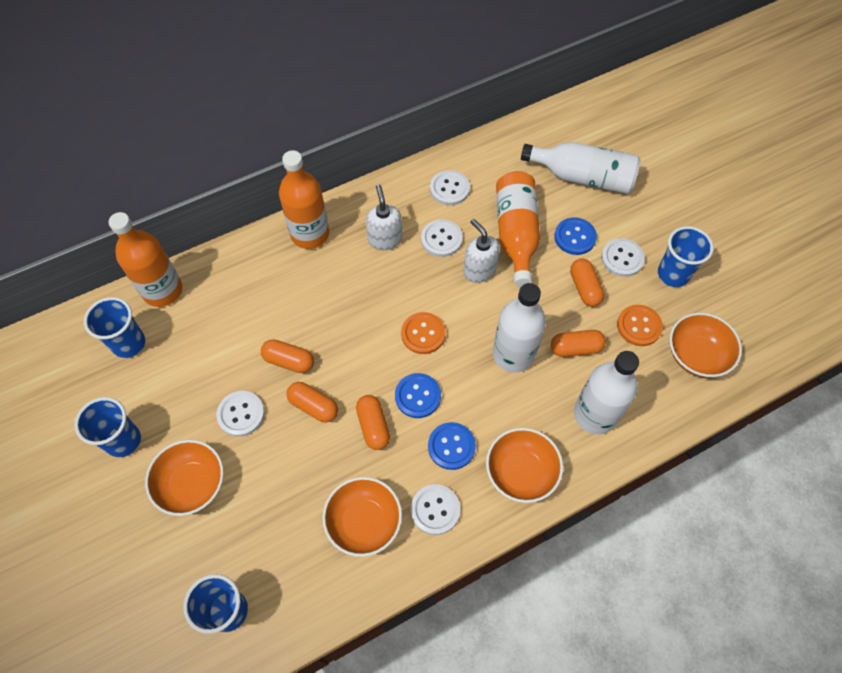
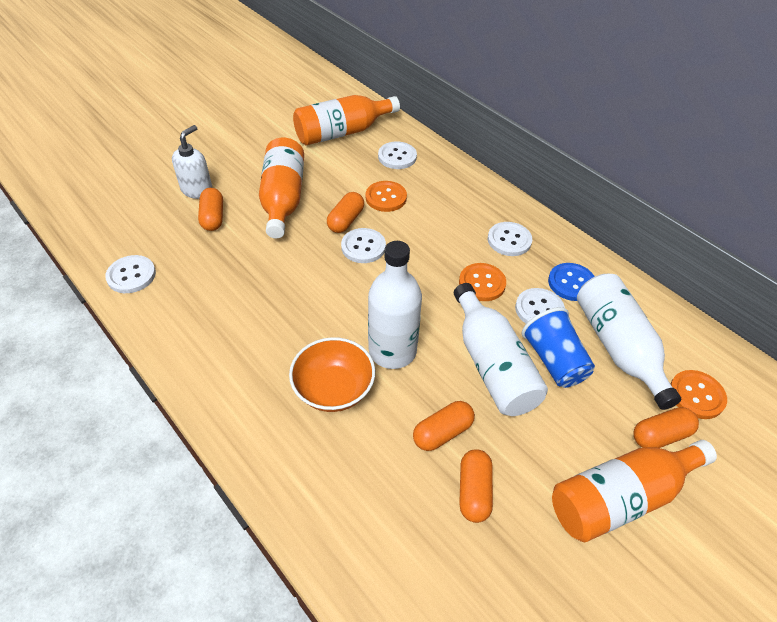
blue button: 3 -> 1
blue cup: 4 -> 1
orange bowl: 4 -> 1
orange button: 2 -> 3
white soap dispenser: 2 -> 1

